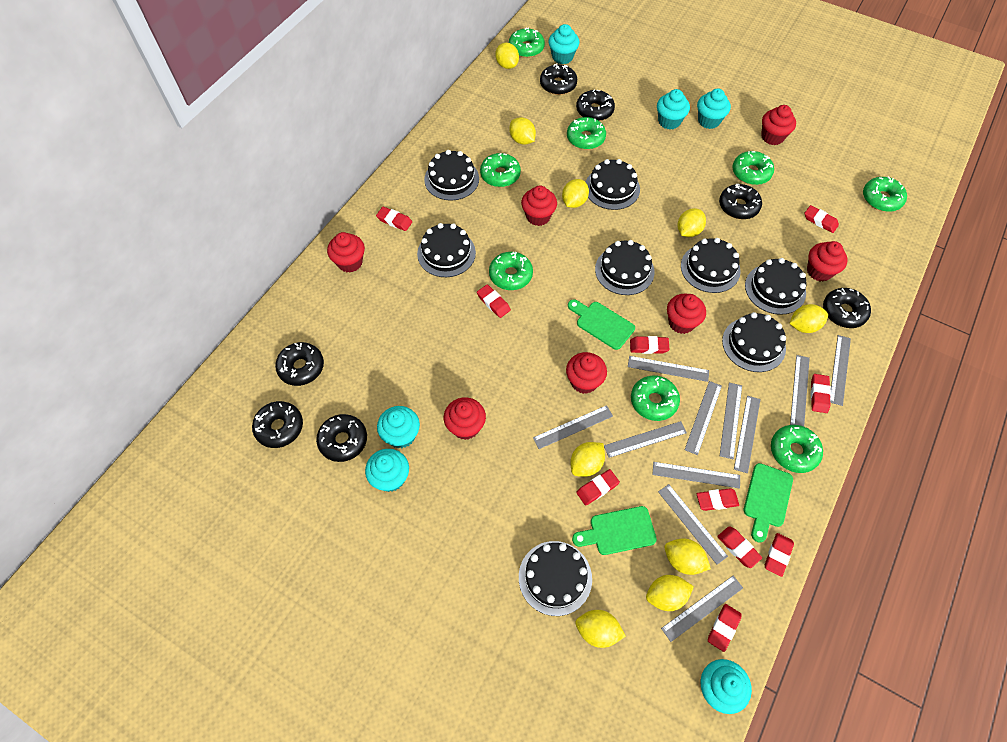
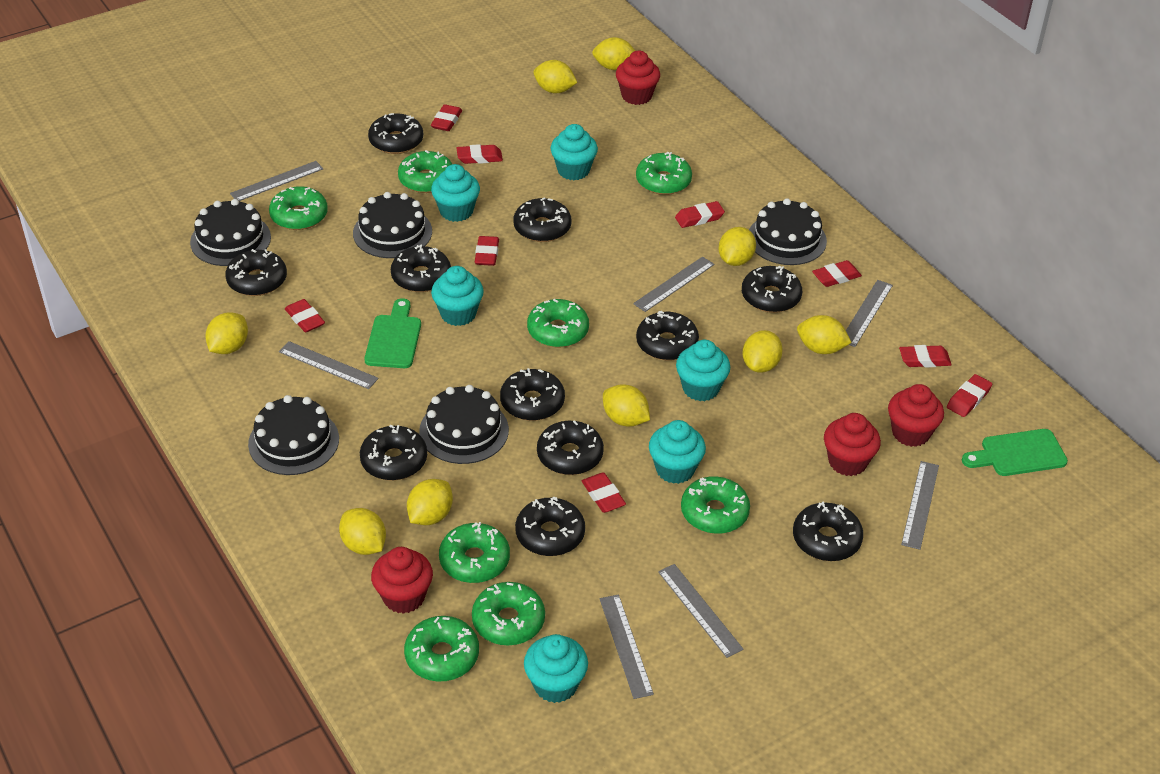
black cake: 8 -> 5
black donut: 7 -> 11
green cutting board: 3 -> 2
grey ruler: 11 -> 7
red cupcake: 7 -> 4
red eraser: 10 -> 9

